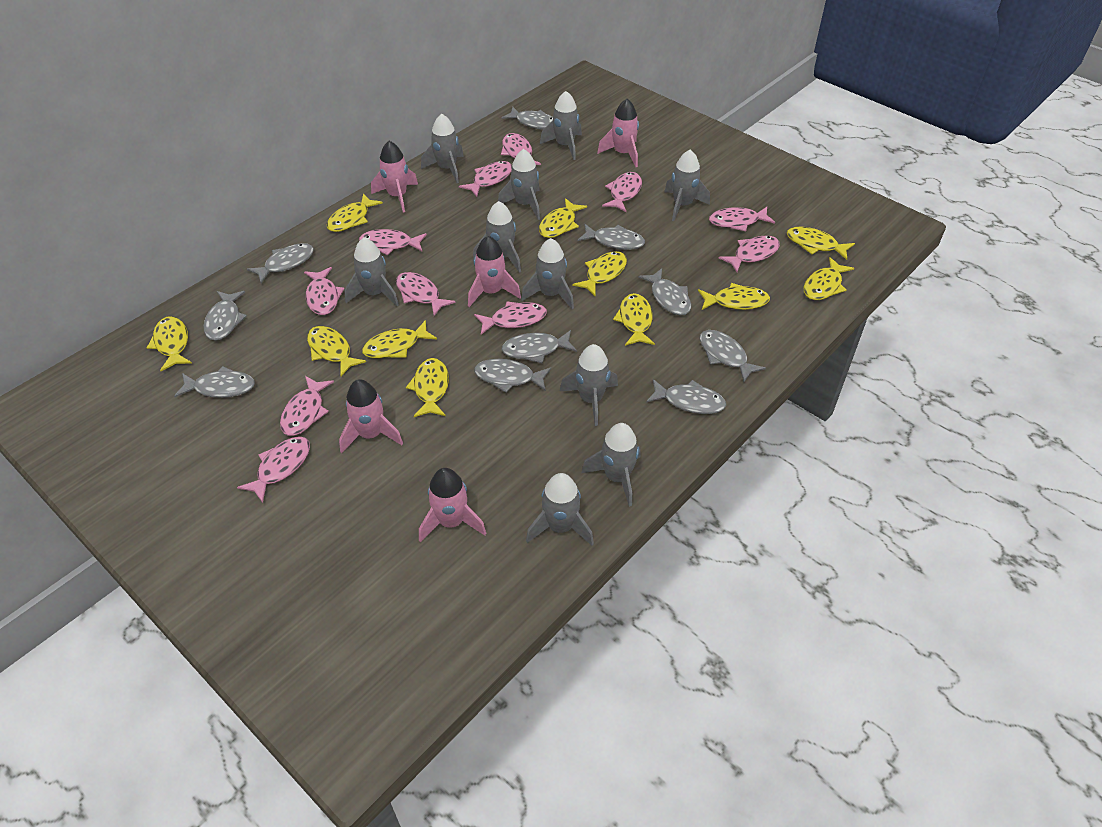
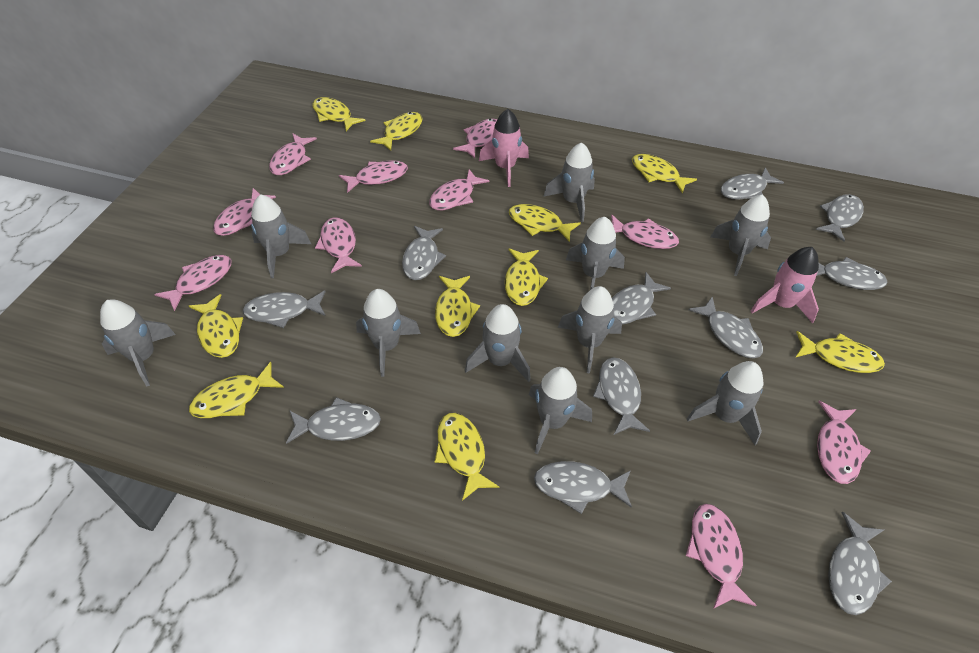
grey fish: 10 -> 11
pink fish: 11 -> 10
pink rocket: 5 -> 2
yellow fish: 11 -> 10

